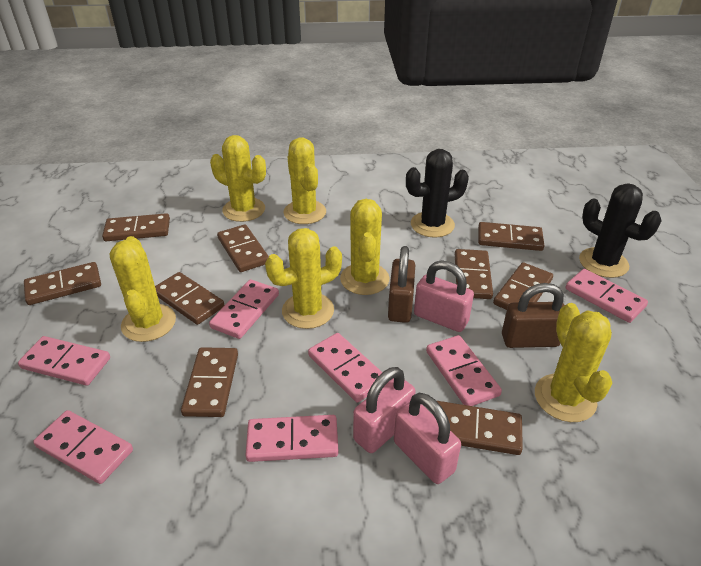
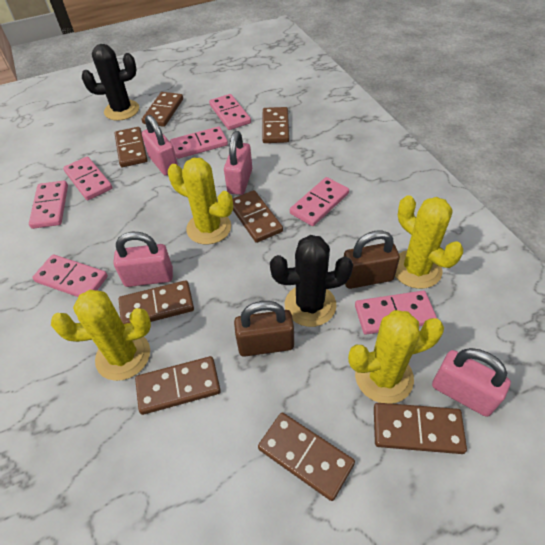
brown domino: 9 -> 8
pink padlock: 3 -> 4
yellow cactus: 6 -> 4

